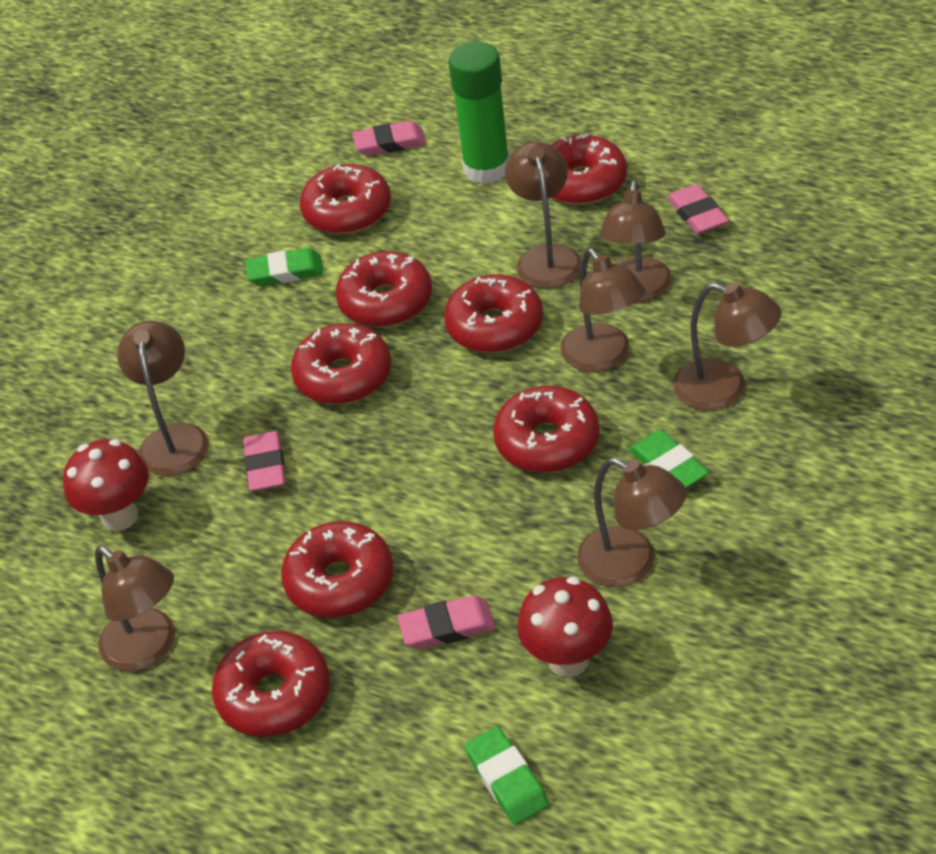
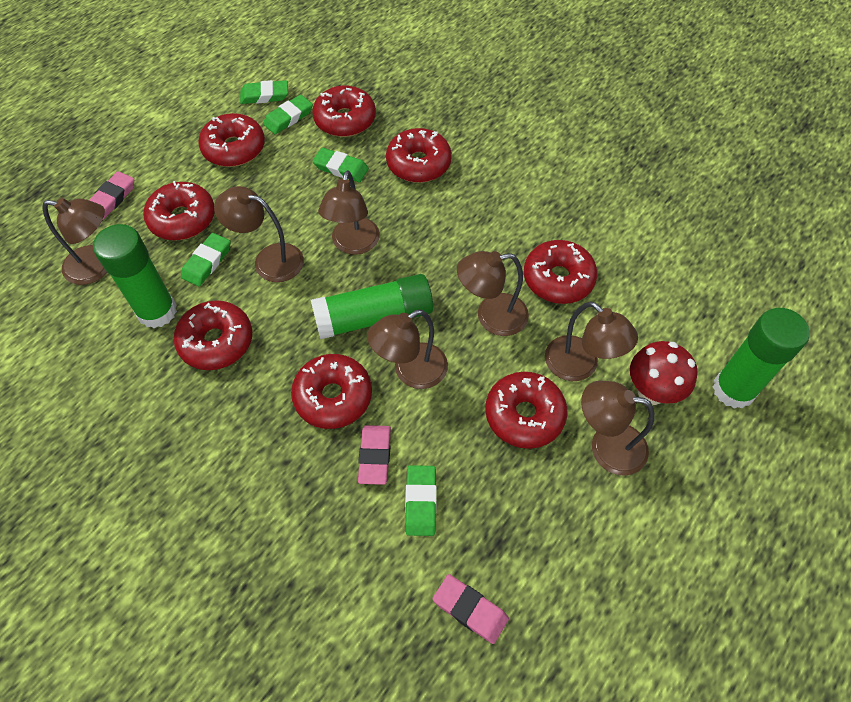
green eraser: 3 -> 5
green glue stick: 1 -> 3
pink eraser: 4 -> 3
red mushroom: 2 -> 1

